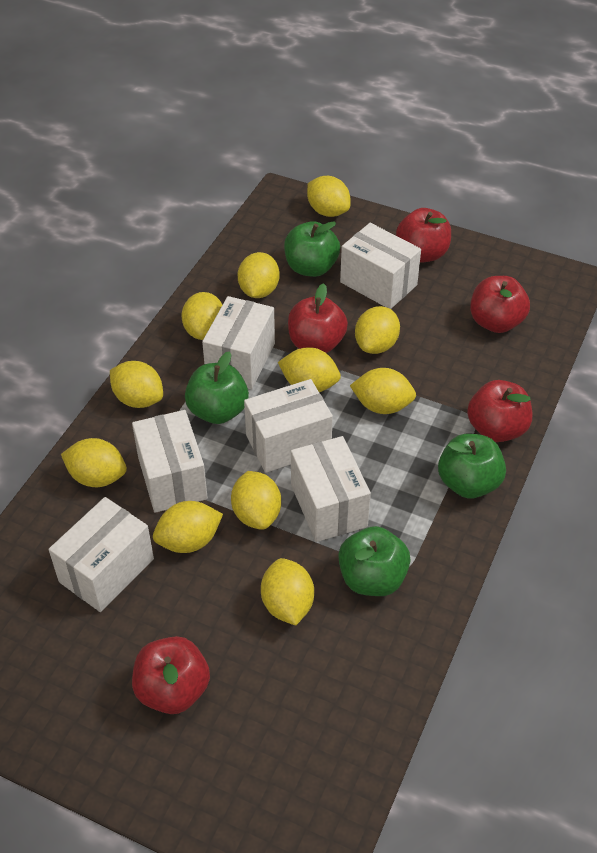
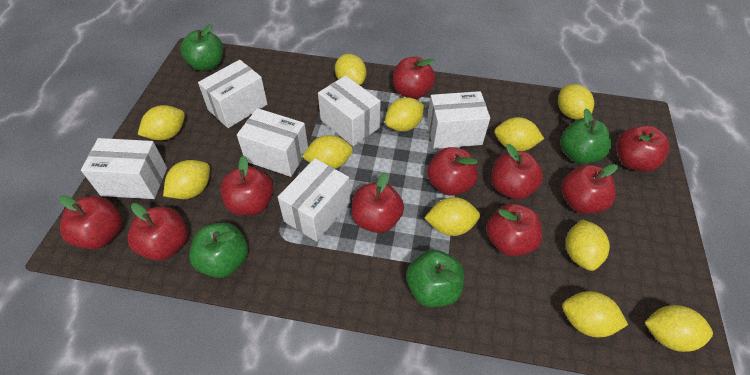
red apple: 5 -> 10

